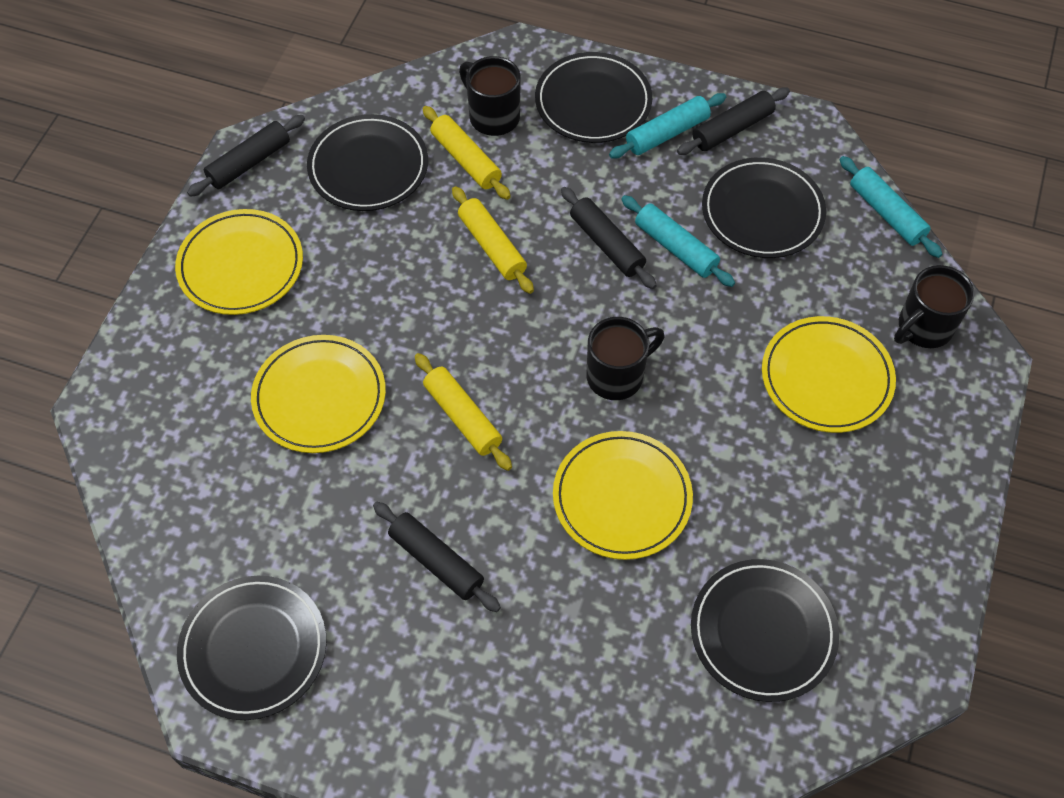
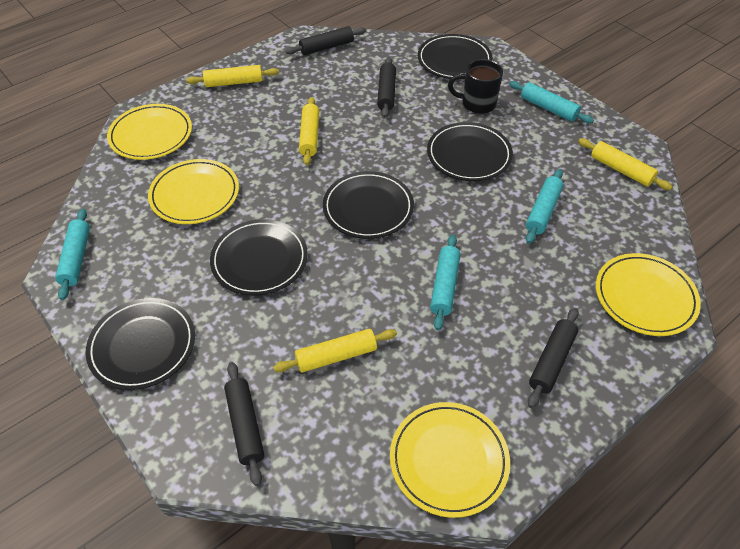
black mug: 3 -> 1
turquoise rolling pin: 3 -> 4
yellow rolling pin: 3 -> 4

